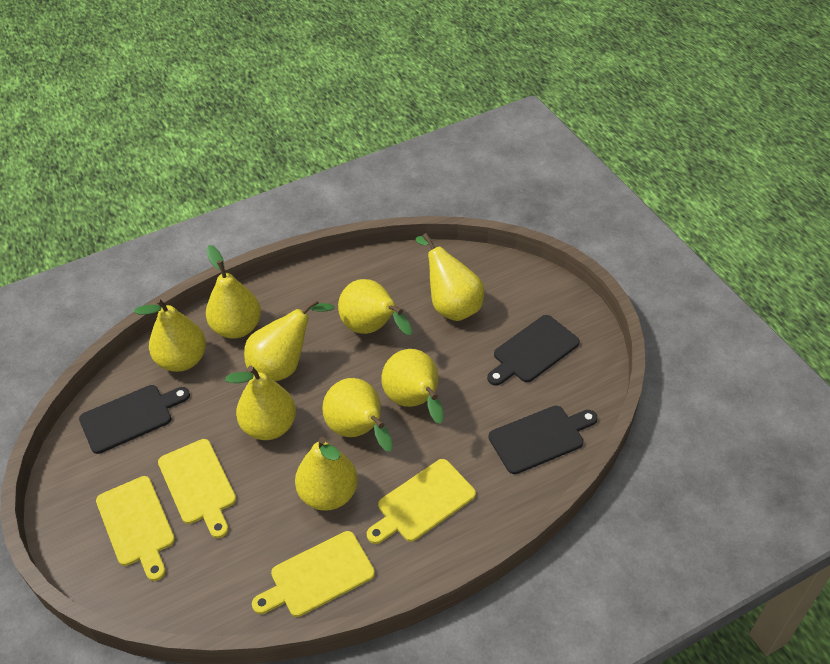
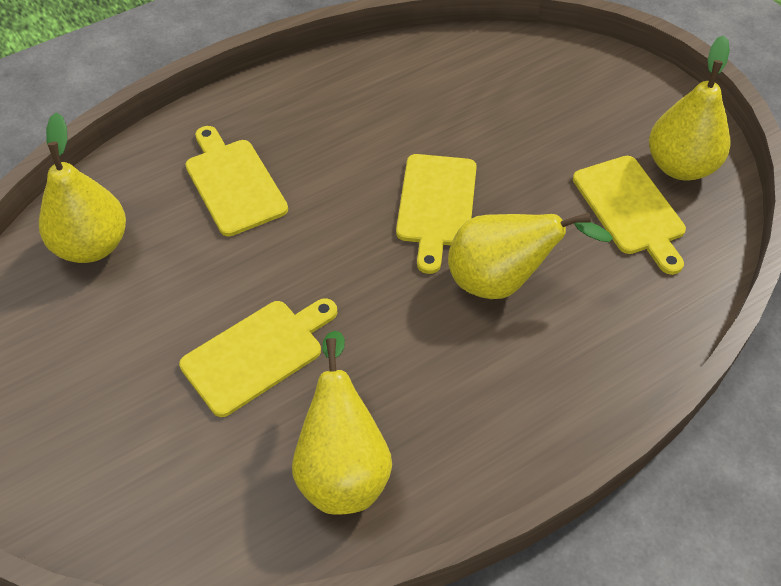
black cutting board: 3 -> 0
yellow pear: 9 -> 4

